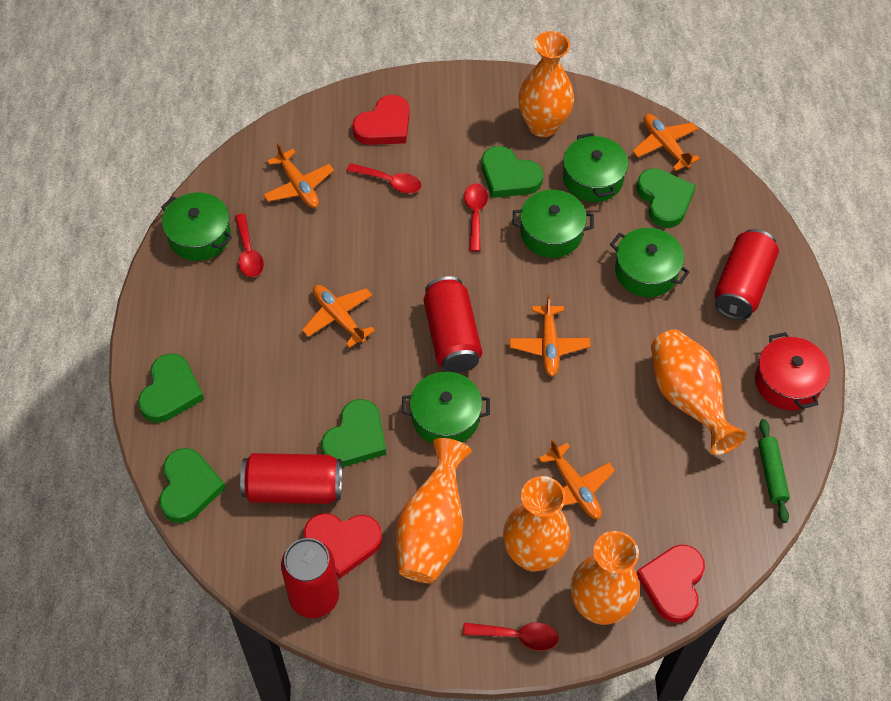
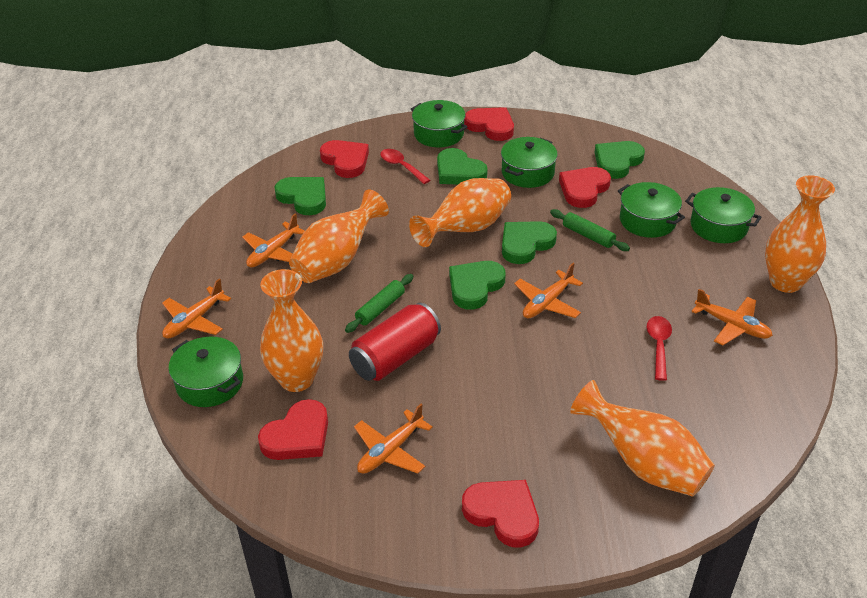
green rolling pin: 1 -> 2
red can: 4 -> 1
red heart: 3 -> 5
red pot: 1 -> 0
red spoon: 4 -> 2

